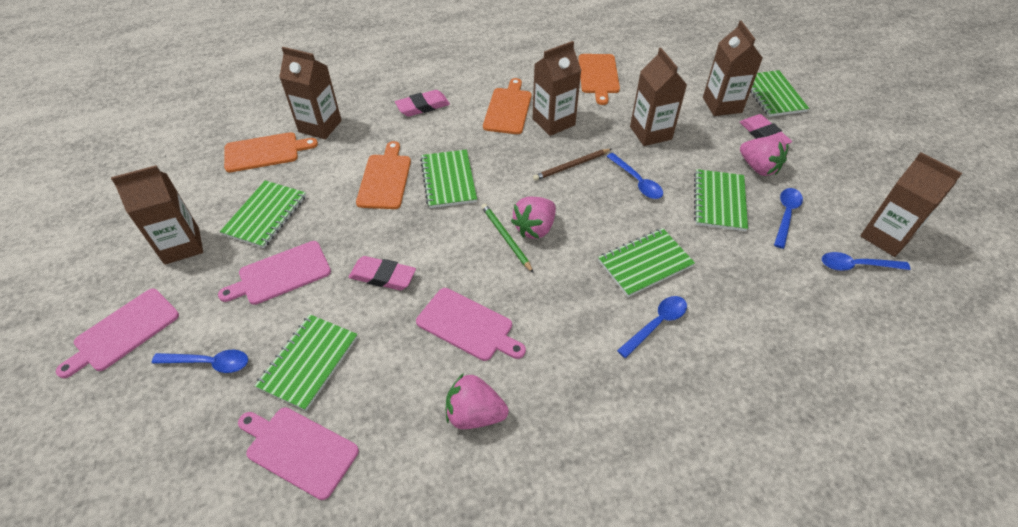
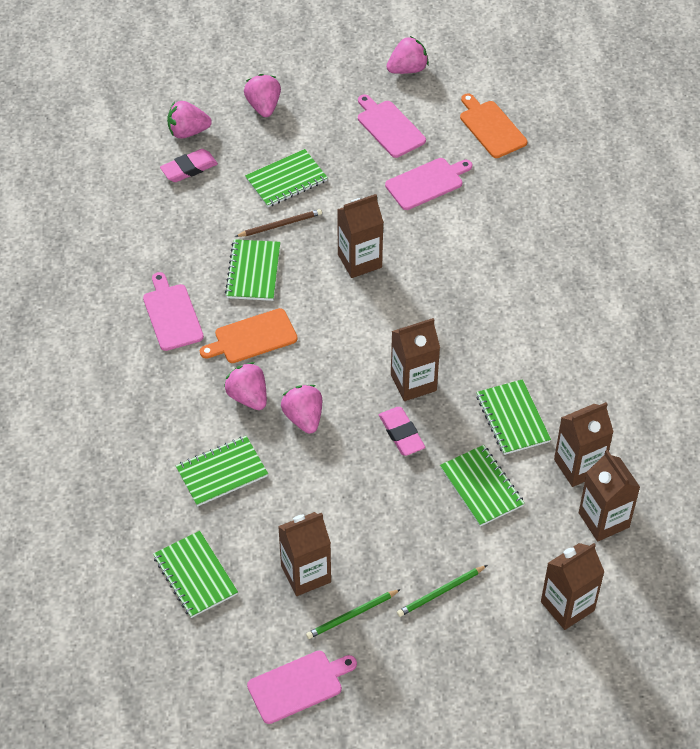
blue spoon: 5 -> 0
green pencil: 1 -> 2
orange cutting board: 4 -> 2
pink eraser: 3 -> 2
pink strawberry: 3 -> 5

